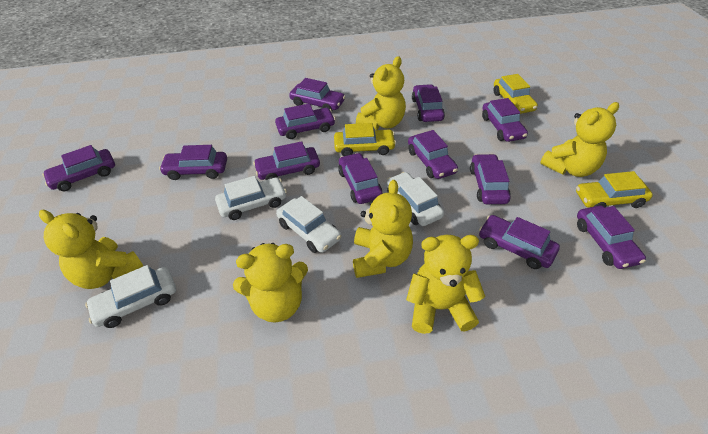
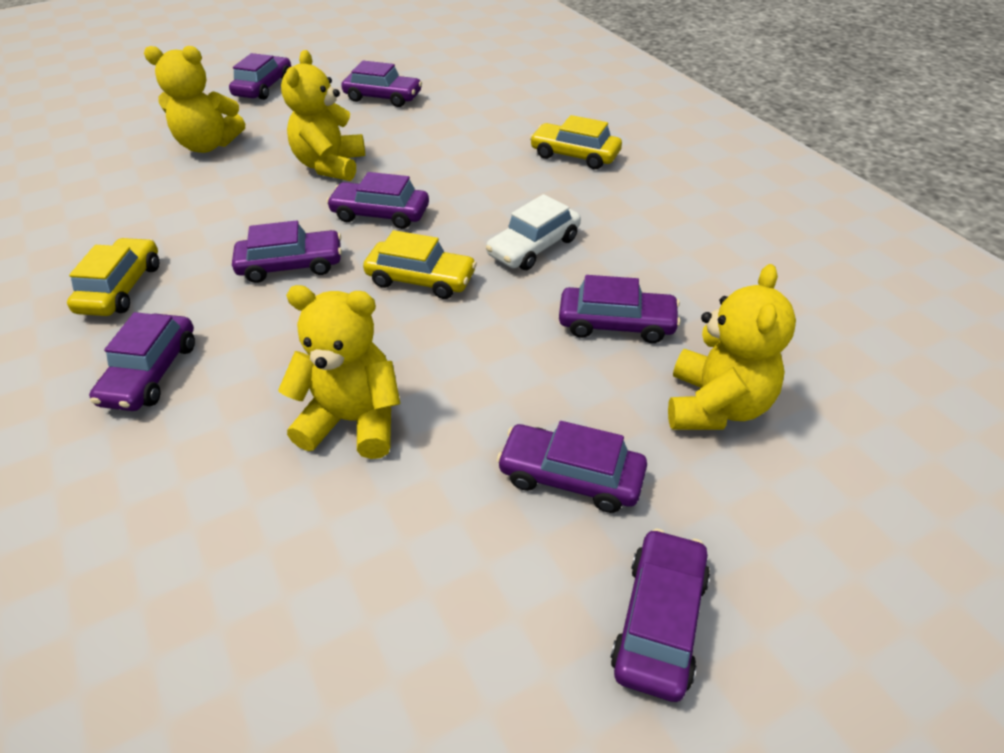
purple car: 12 -> 8
white car: 4 -> 1
yellow teddy bear: 6 -> 4

